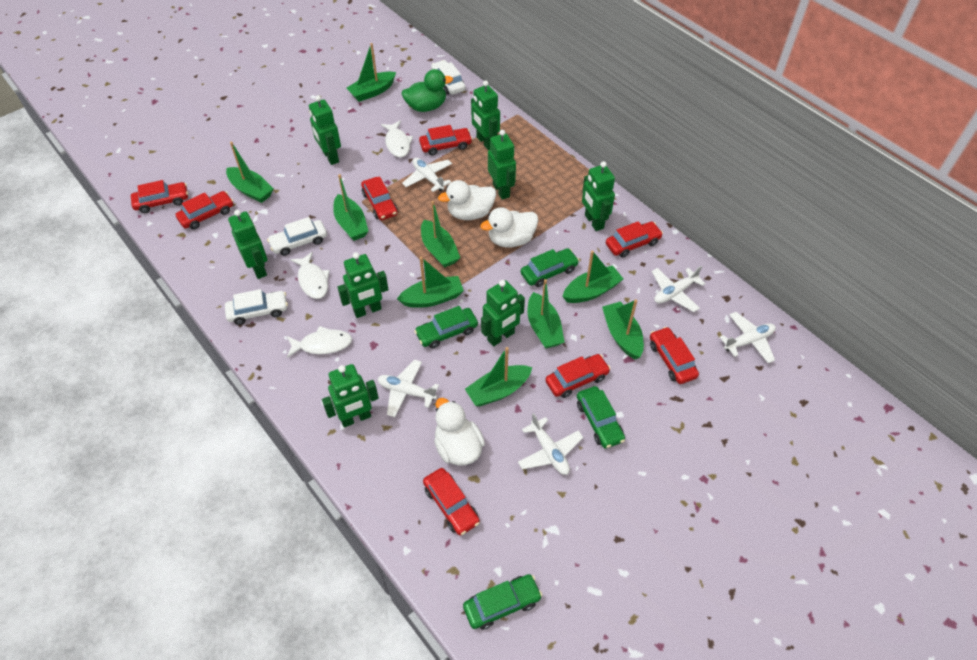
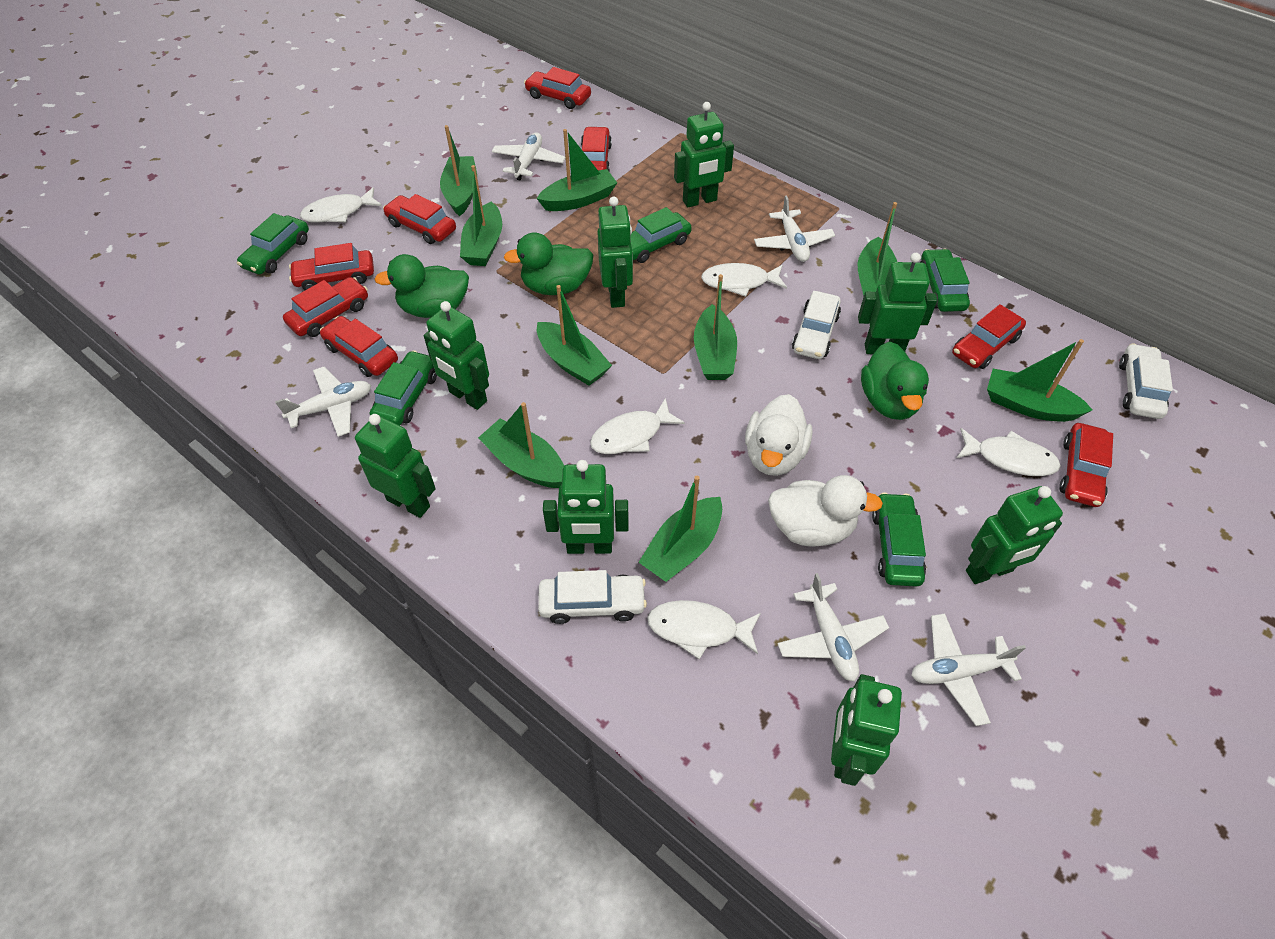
green car: 4 -> 5
green duck: 1 -> 3
white duck: 3 -> 2
white fish: 3 -> 5

